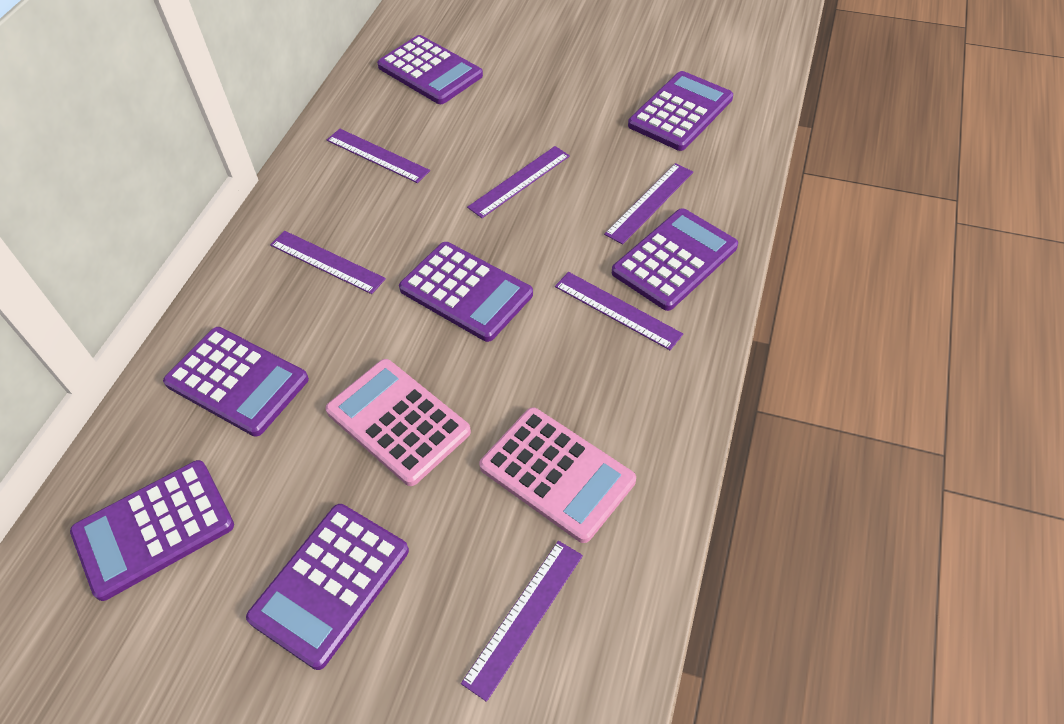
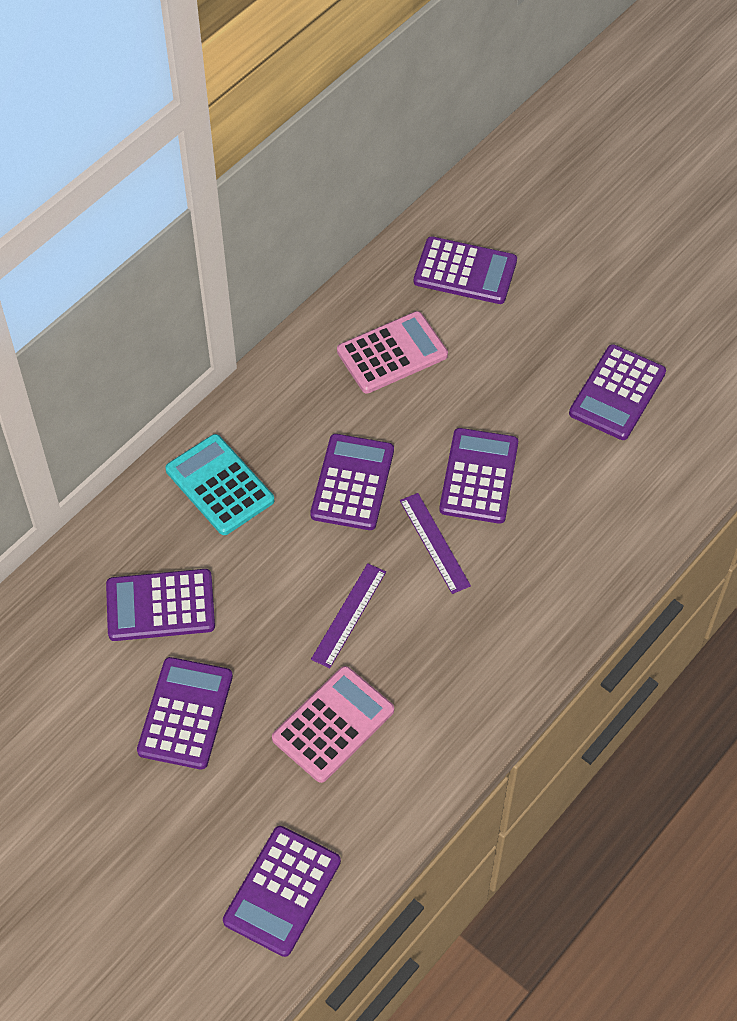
purple ruler: 6 -> 2
turquoise calculator: 0 -> 1

